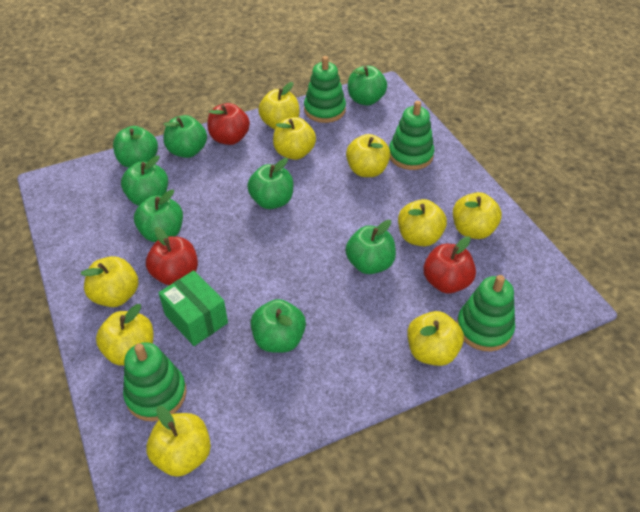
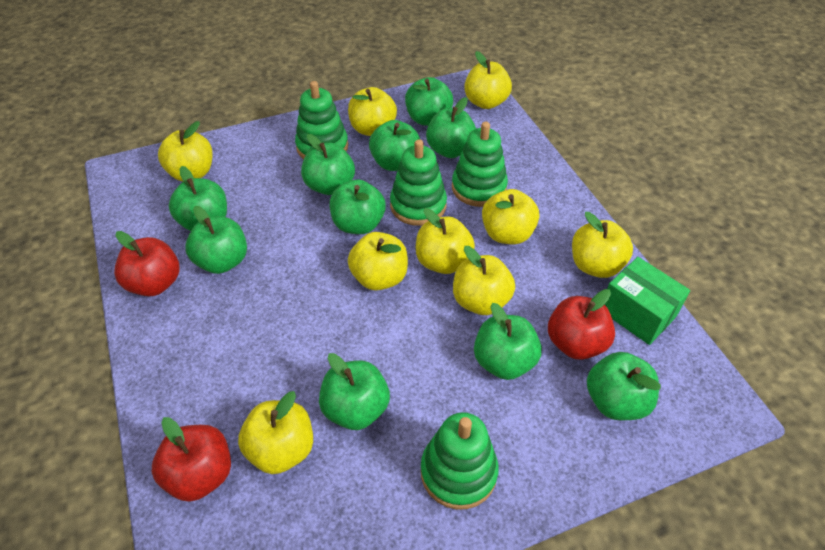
green apple: 8 -> 10

